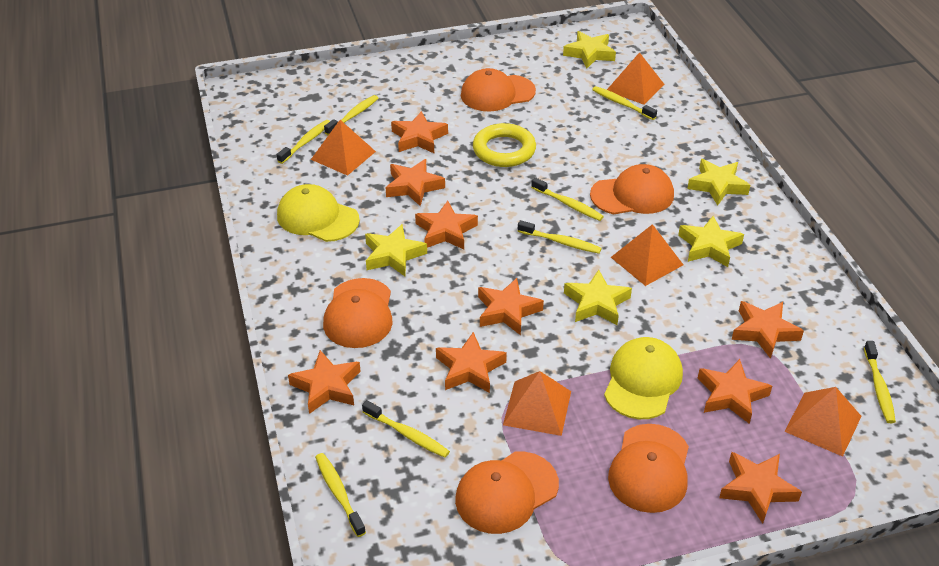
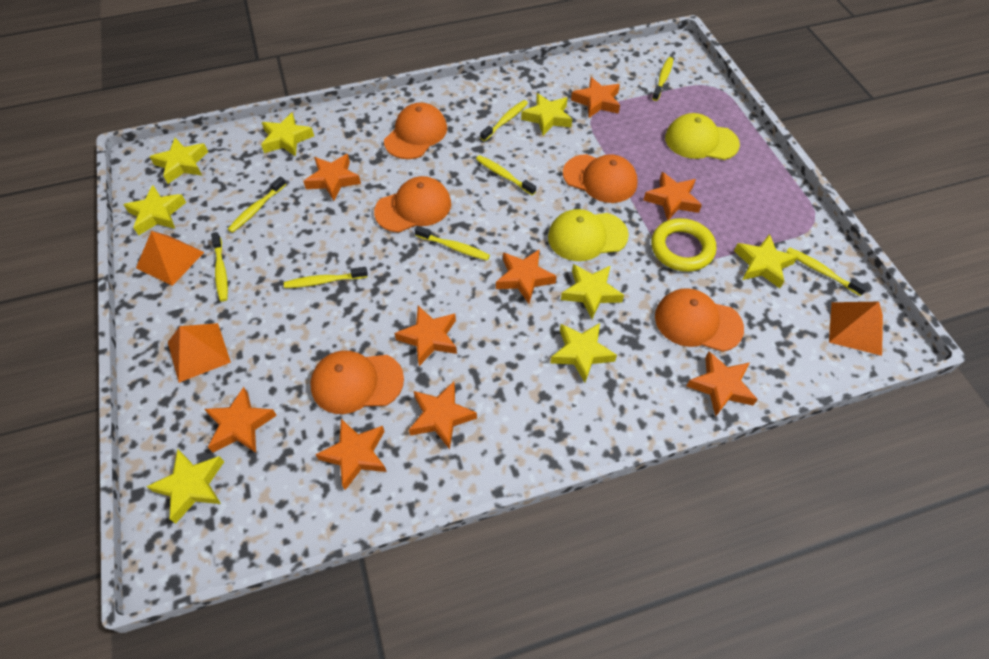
orange pyramid: 5 -> 3
yellow star: 5 -> 8

